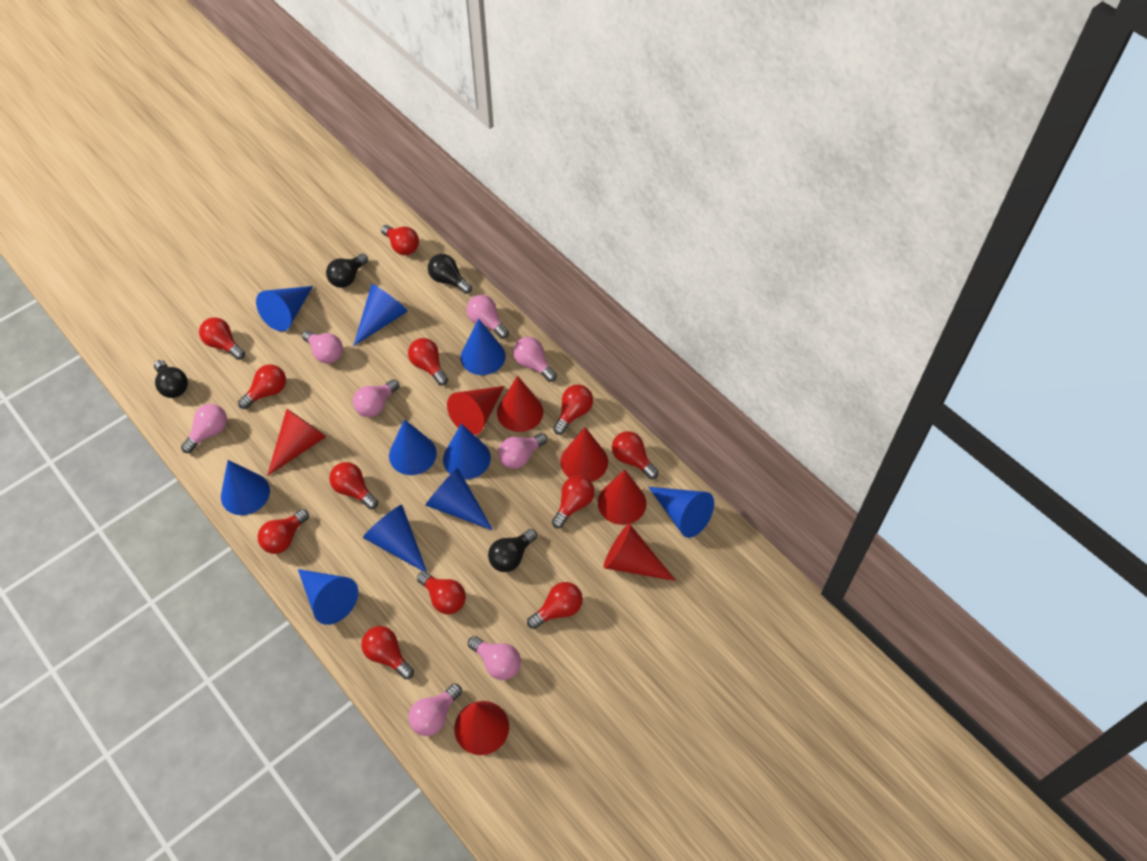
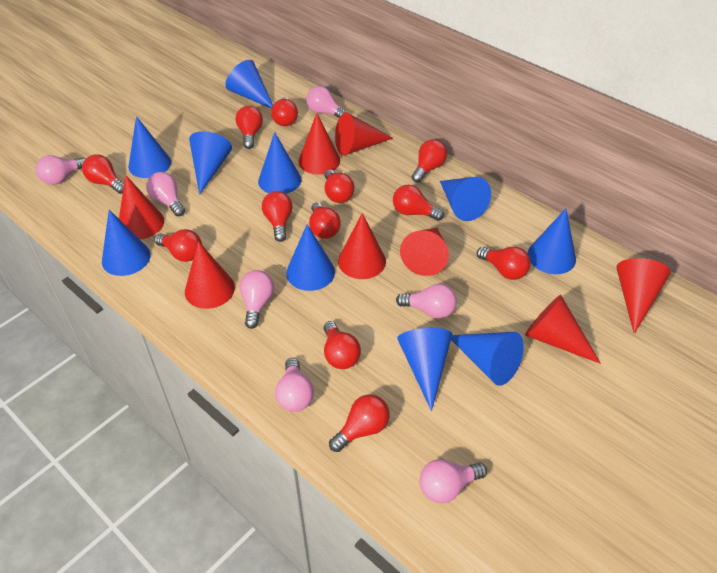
black light bulb: 4 -> 0
pink light bulb: 8 -> 7
red cone: 7 -> 8

